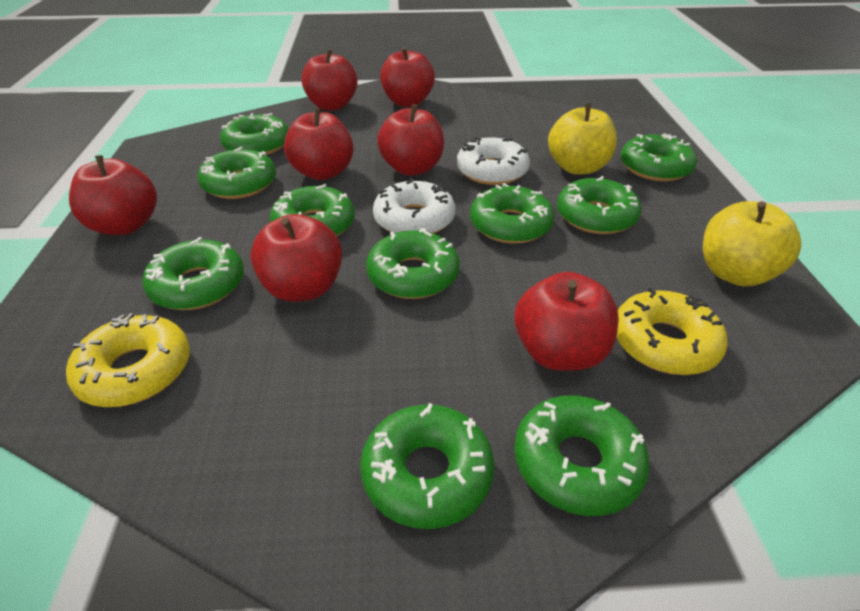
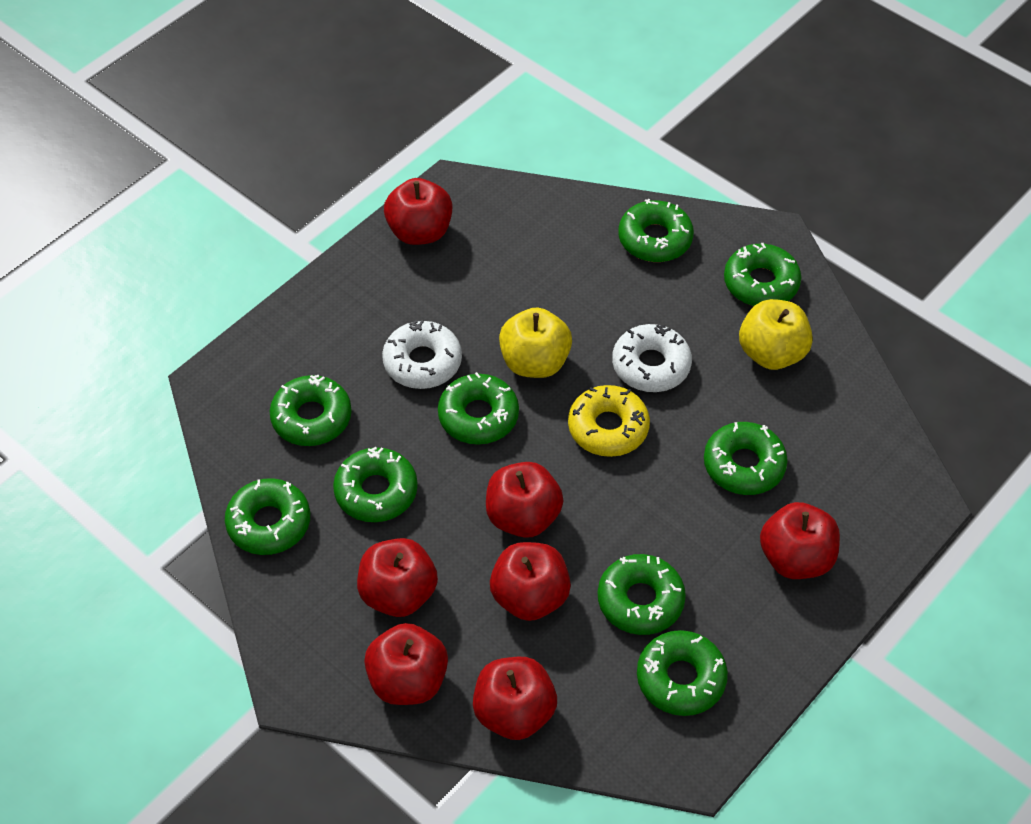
green donut: 10 -> 9
yellow donut: 2 -> 1

